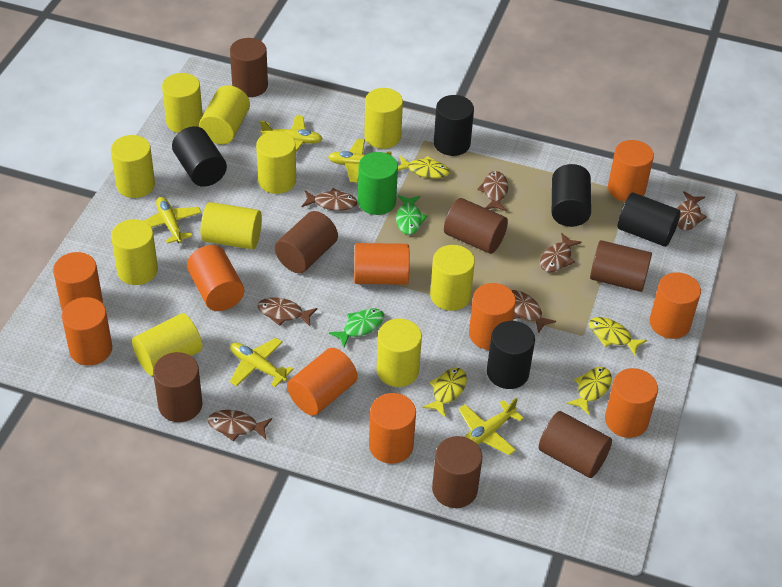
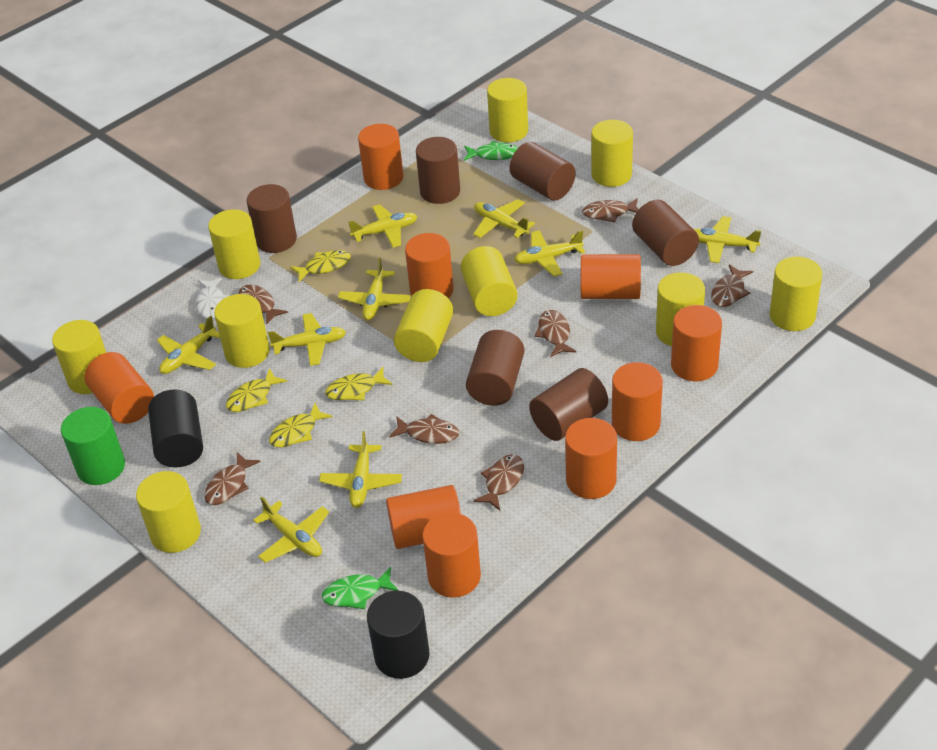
black cylinder: 5 -> 2
brown cylinder: 7 -> 6
orange cylinder: 10 -> 9
white fish: 0 -> 1
yellow plane: 5 -> 9

